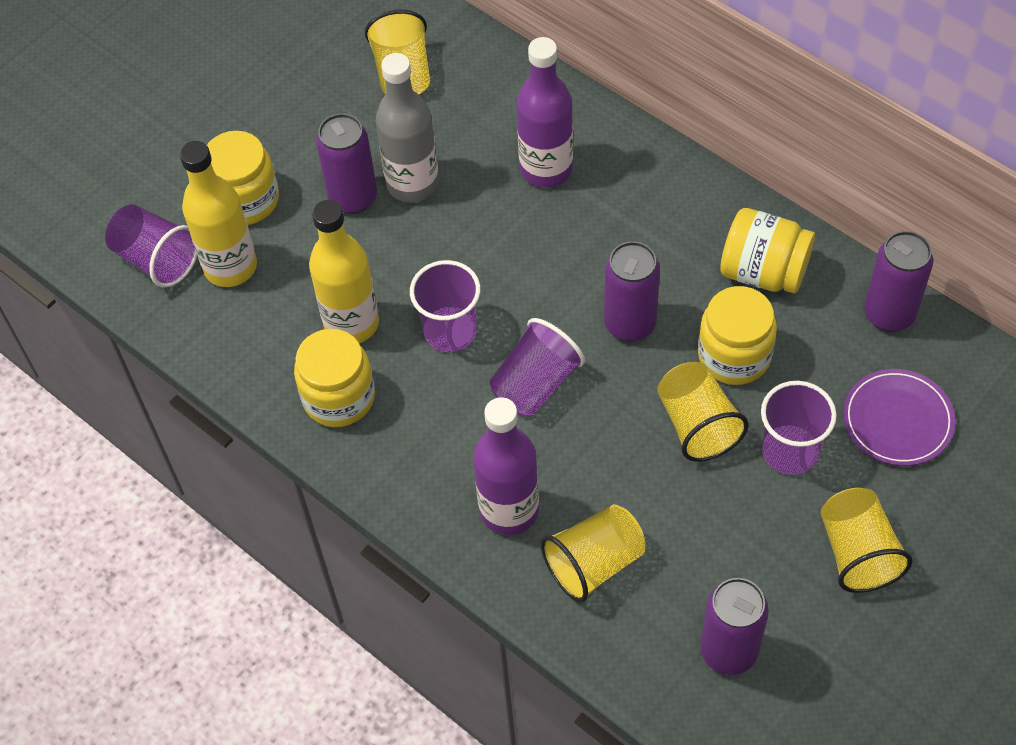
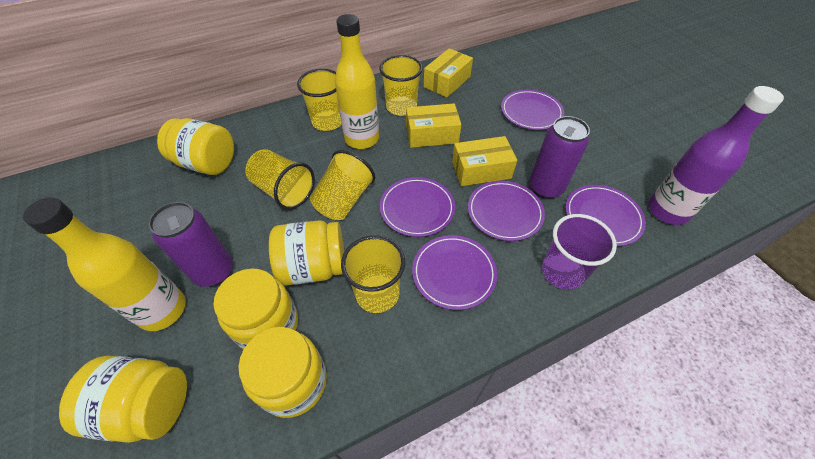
grey bottle: 1 -> 0
purple bottle: 2 -> 1
purple can: 4 -> 2
purple cup: 4 -> 1
purple plate: 1 -> 5
yellow box: 0 -> 3
yellow cup: 4 -> 5
yellow jar: 4 -> 5

